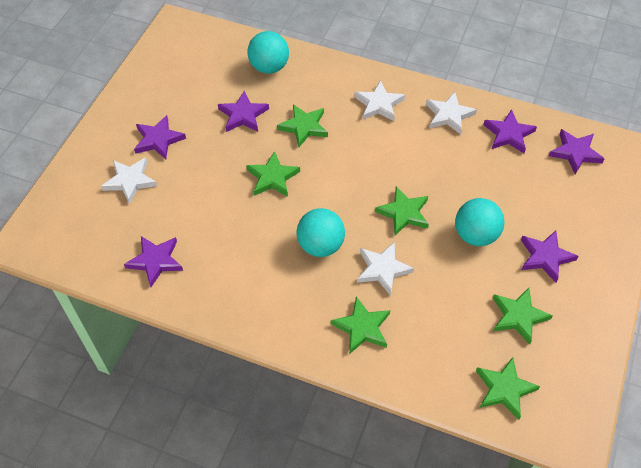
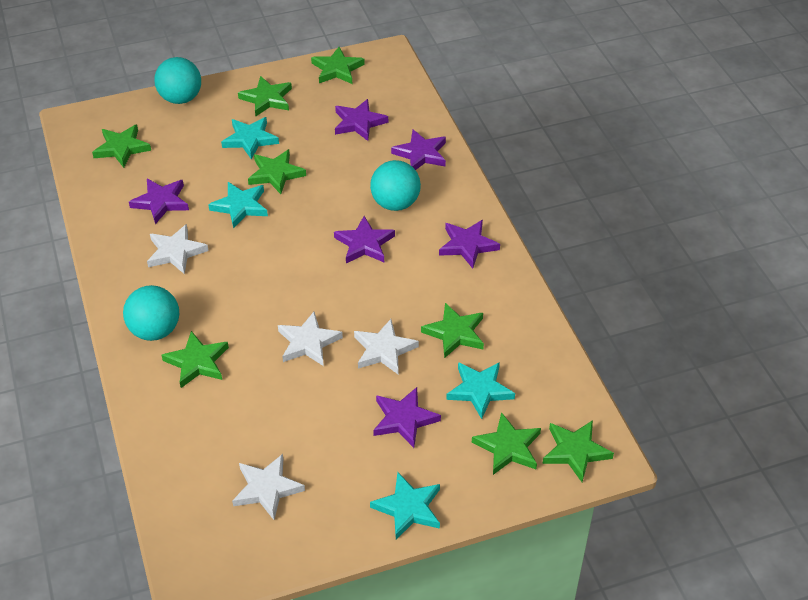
green star: 6 -> 8
turquoise star: 0 -> 4

